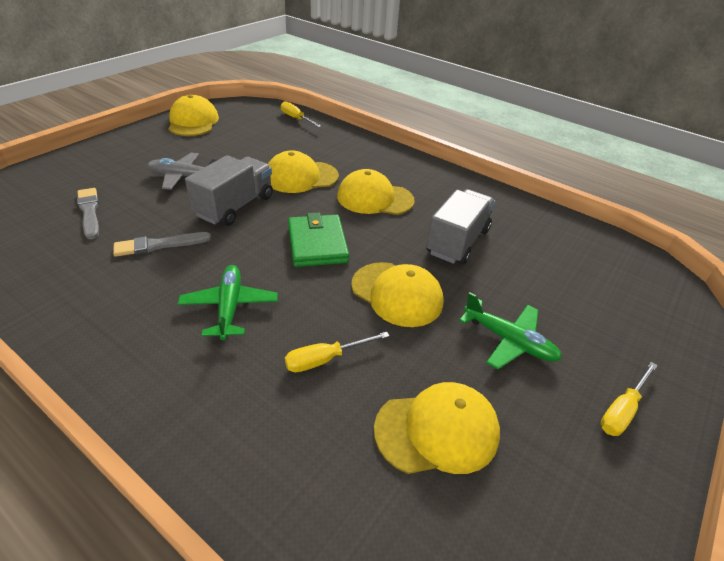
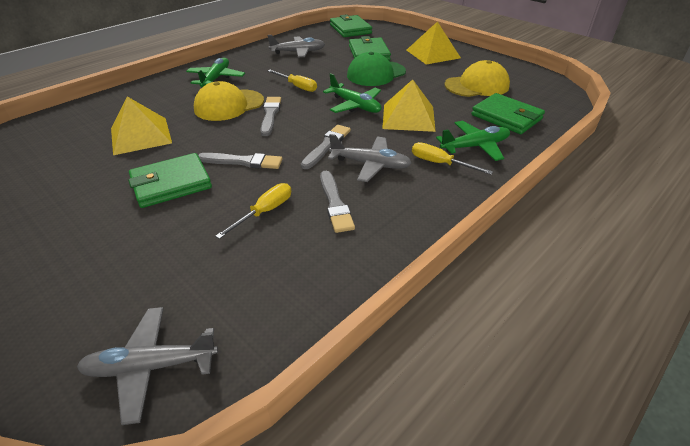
green cap: 0 -> 1
green plane: 2 -> 3
green wallet: 1 -> 4
grey brush: 2 -> 4
grey plane: 1 -> 3
grey truck: 2 -> 0
yellow cap: 5 -> 2
yellow pyramid: 0 -> 3

